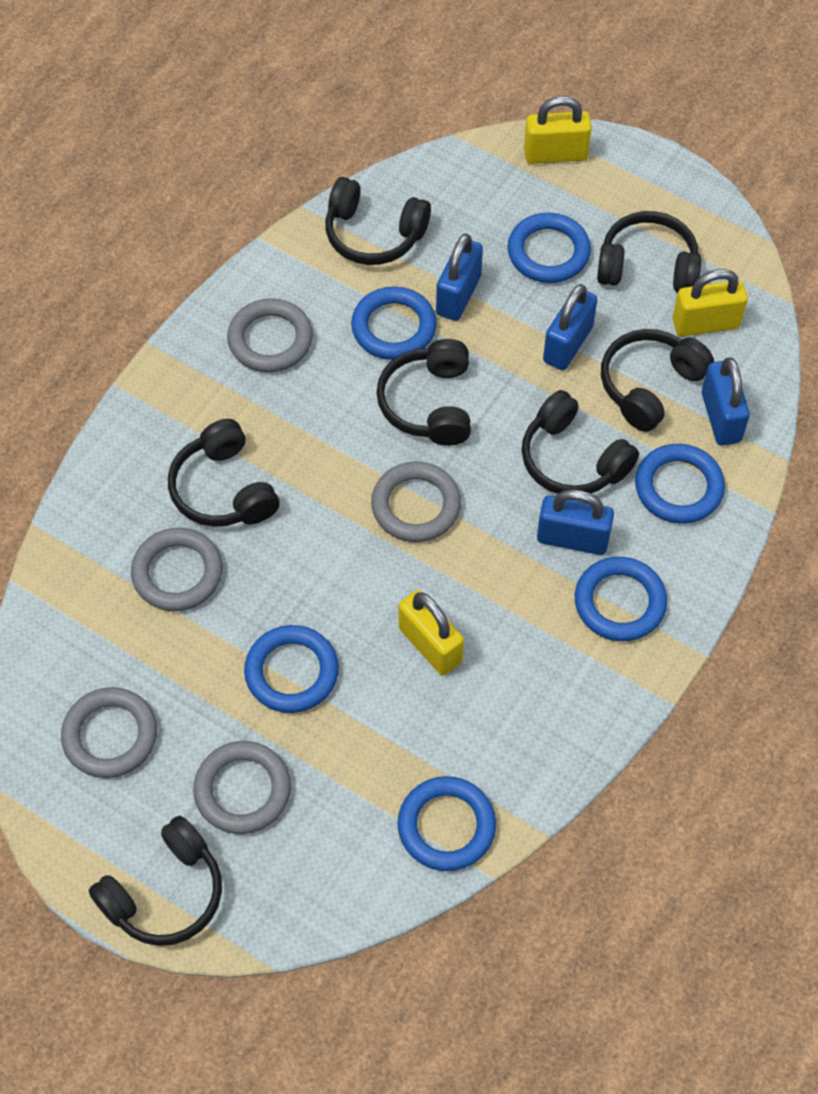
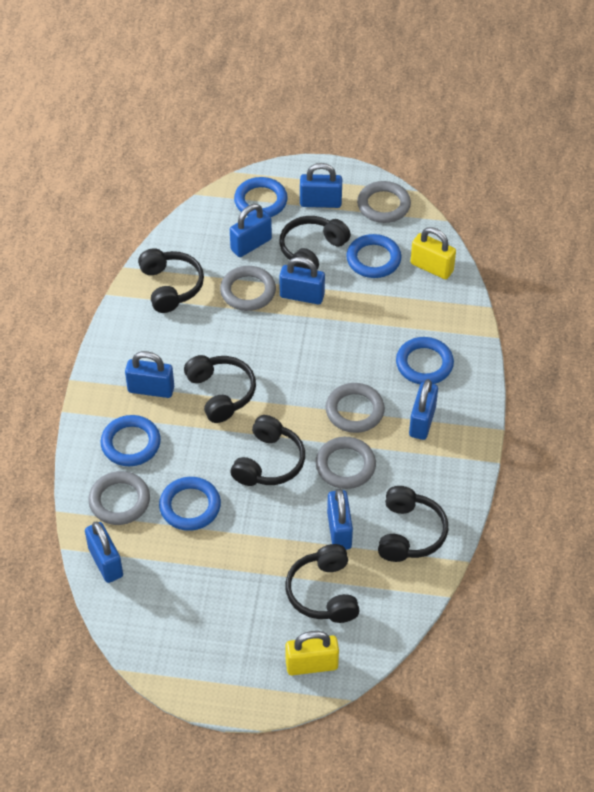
black headphones: 7 -> 6
blue padlock: 4 -> 7
blue ring: 6 -> 5
yellow padlock: 3 -> 2

